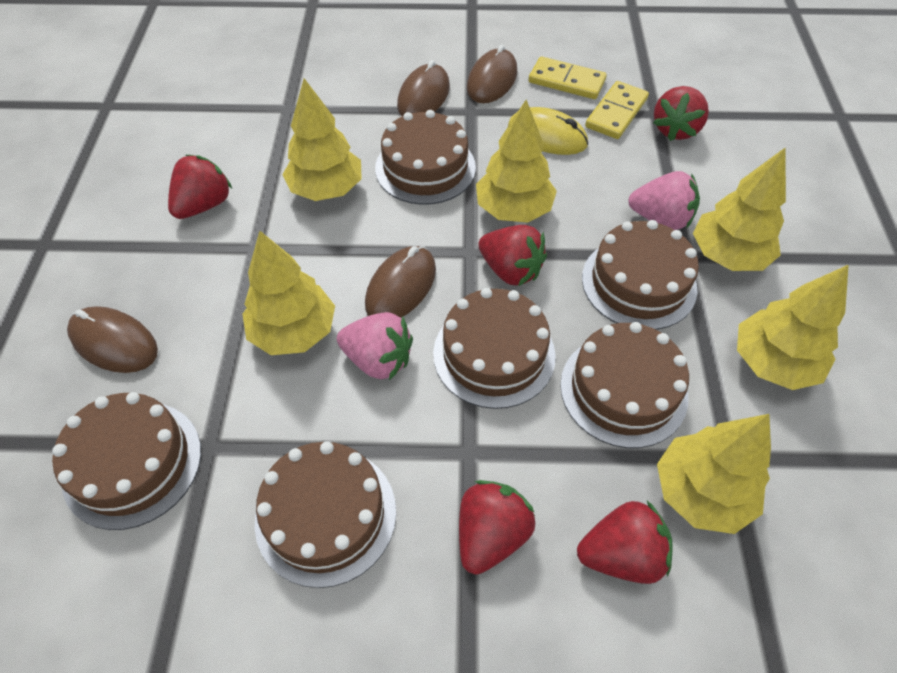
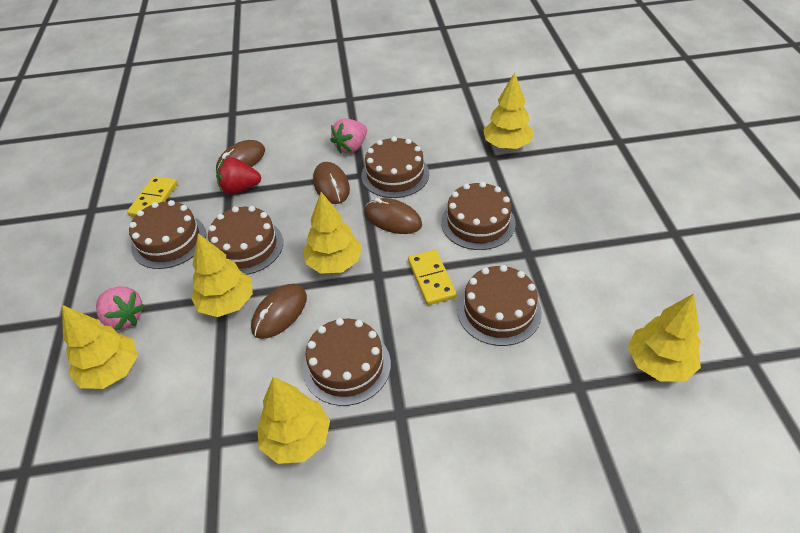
red strawberry: 5 -> 1
yellow mouse: 1 -> 0

